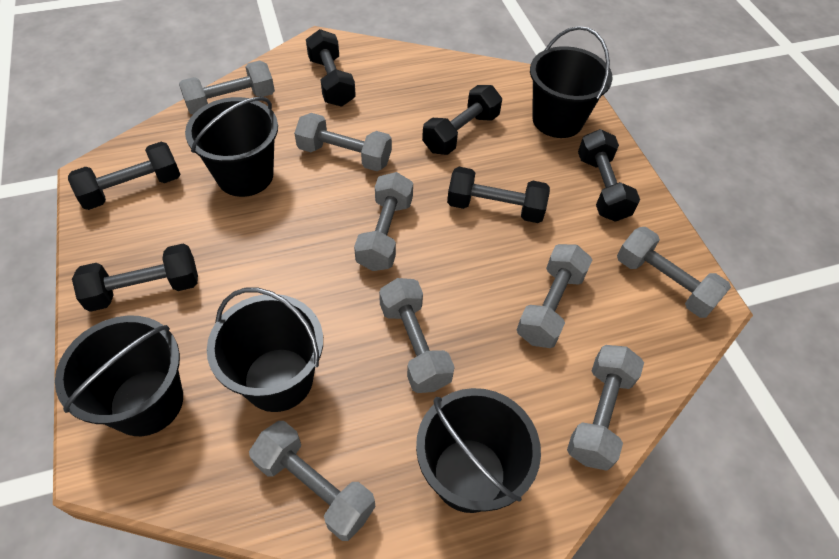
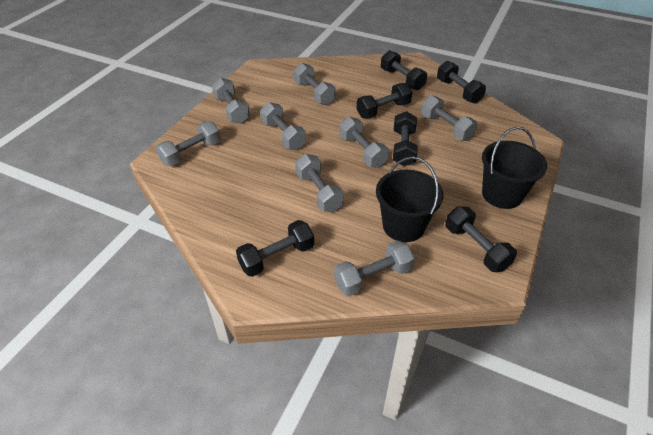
black bucket: 5 -> 2

